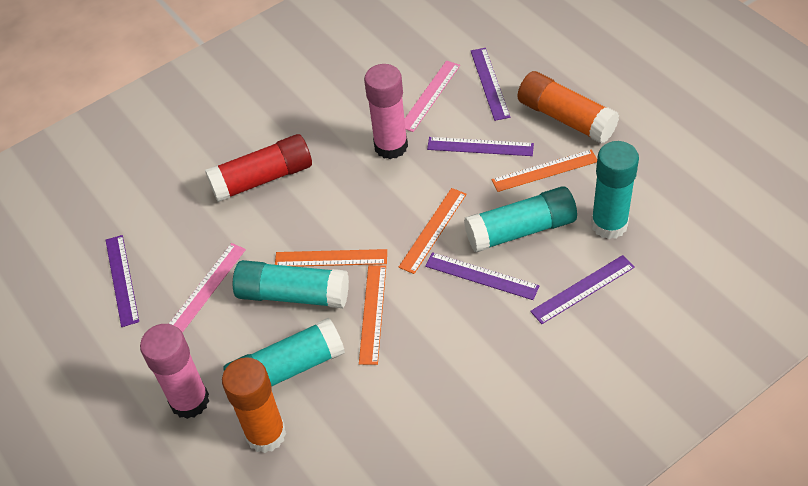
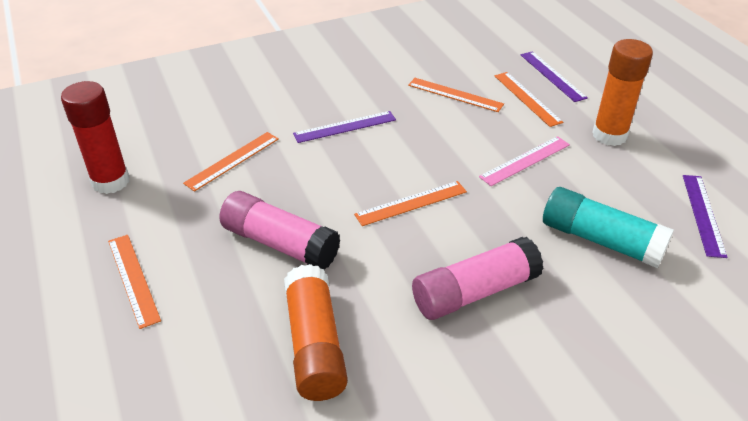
orange ruler: 4 -> 5
pink ruler: 2 -> 1
purple ruler: 5 -> 3
turquoise glue stick: 4 -> 1

